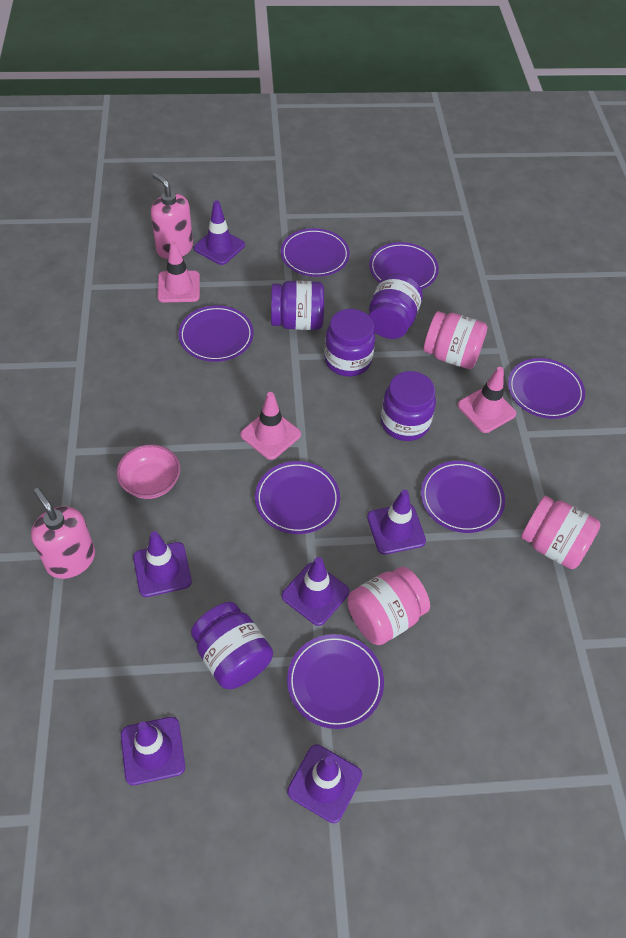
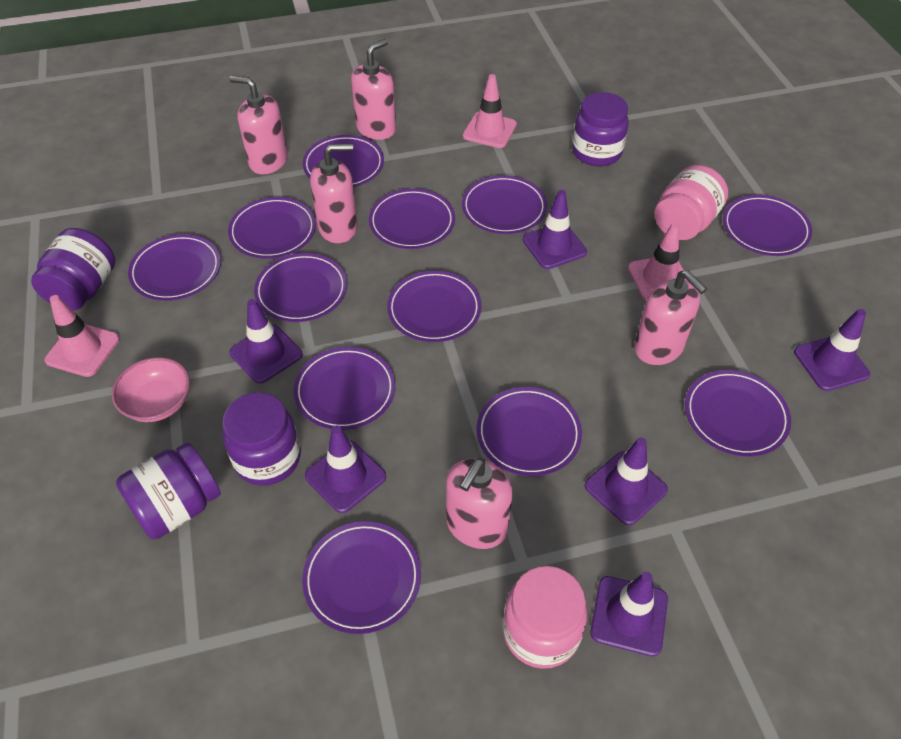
pink jar: 3 -> 2
pink soap dispenser: 2 -> 5
purple jar: 5 -> 4
purple plate: 7 -> 12

